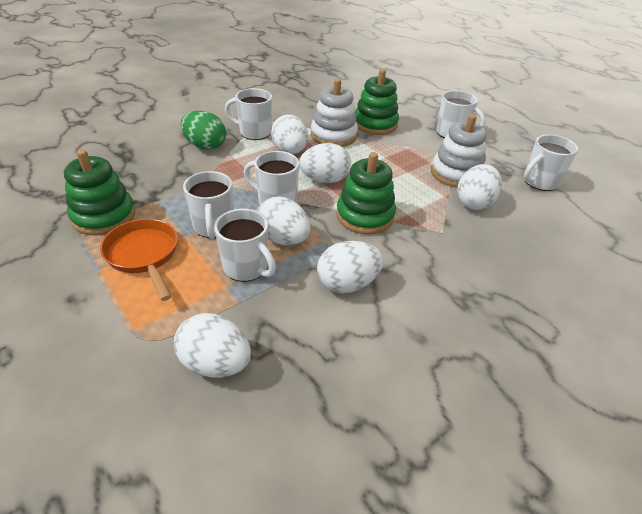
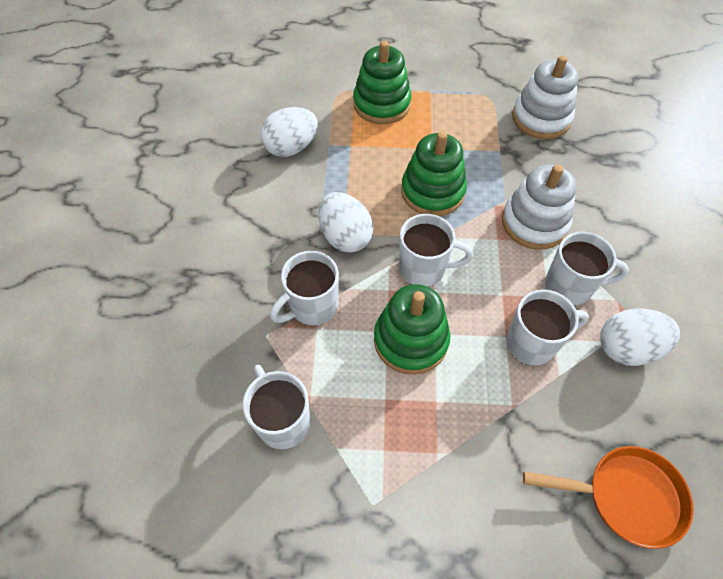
green egg: 1 -> 0
white egg: 6 -> 3
white mug: 6 -> 5

